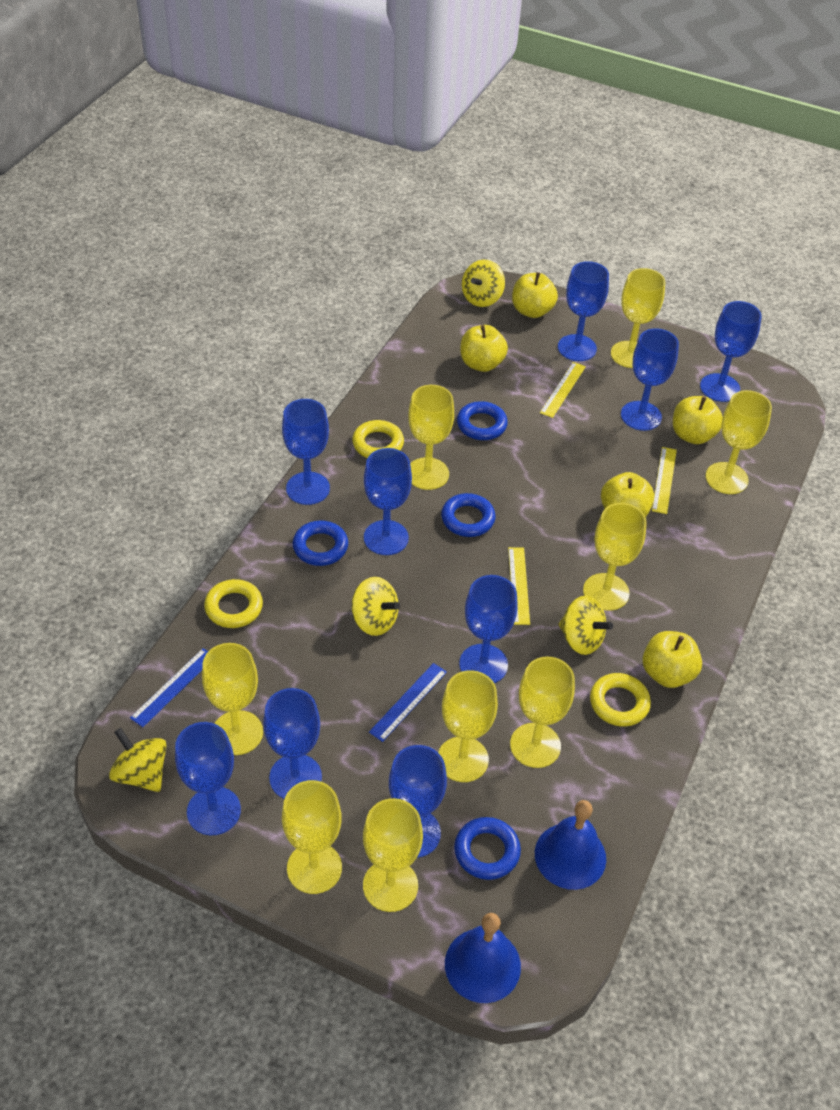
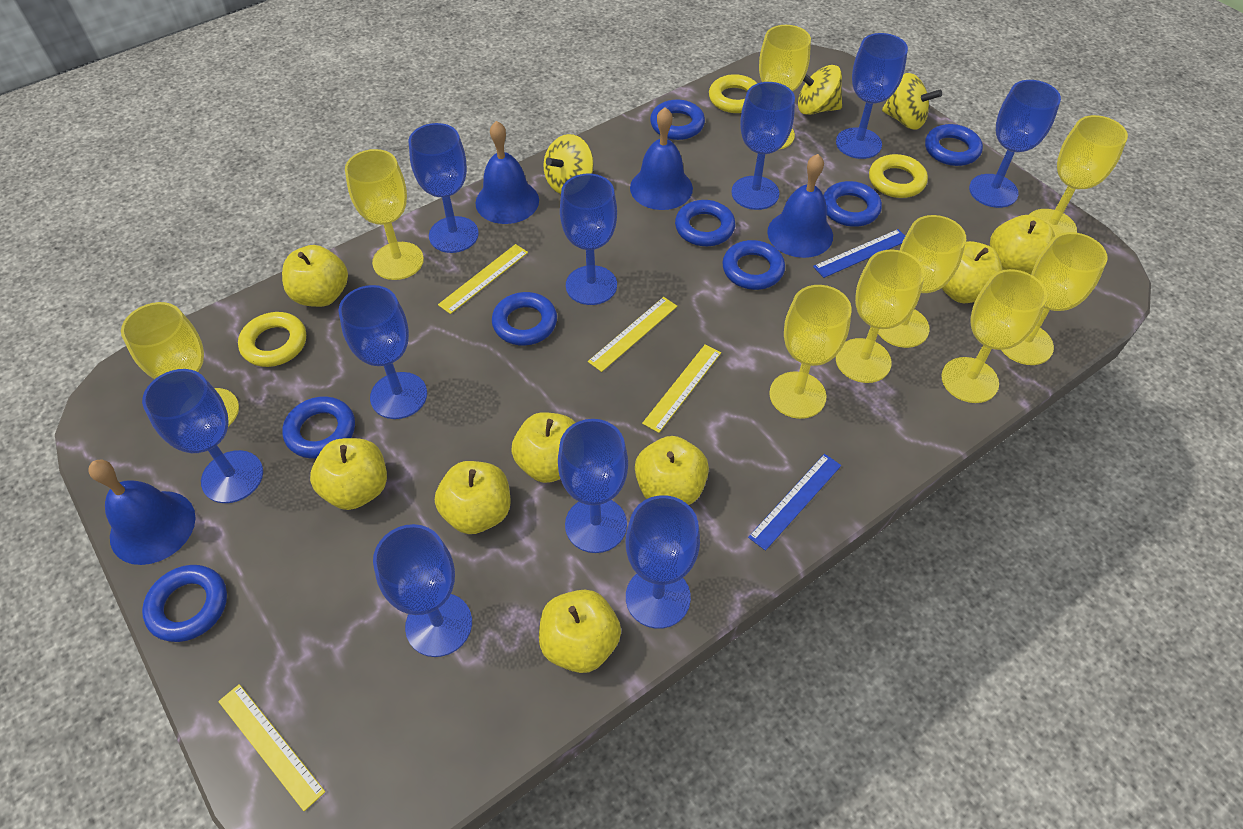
blue bell: 2 -> 4
blue goblet: 9 -> 10
blue ring: 4 -> 8
yellow apple: 5 -> 8
yellow ruler: 3 -> 4
yellow spinning top: 4 -> 3

